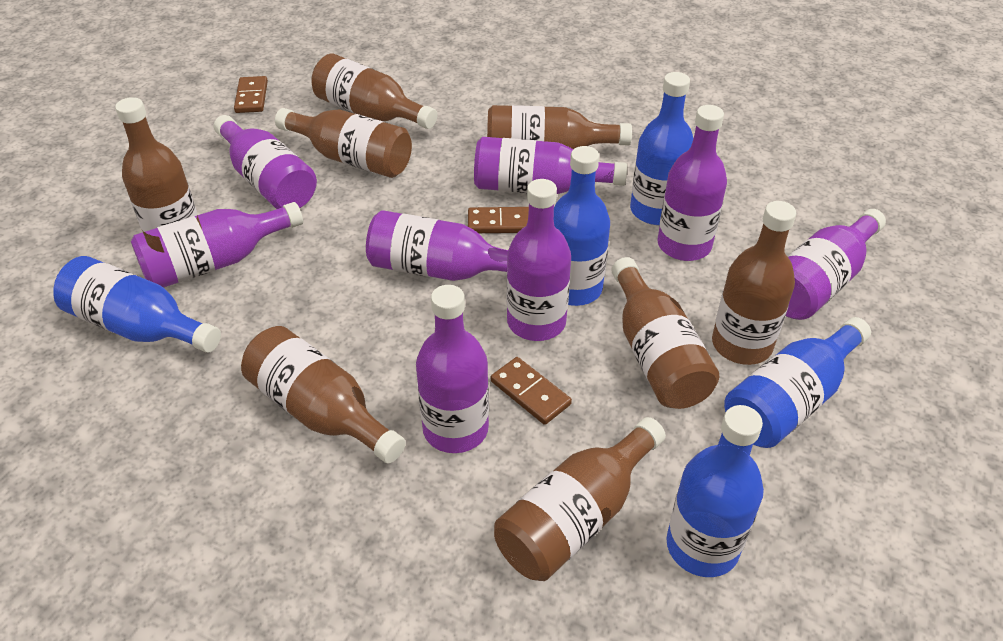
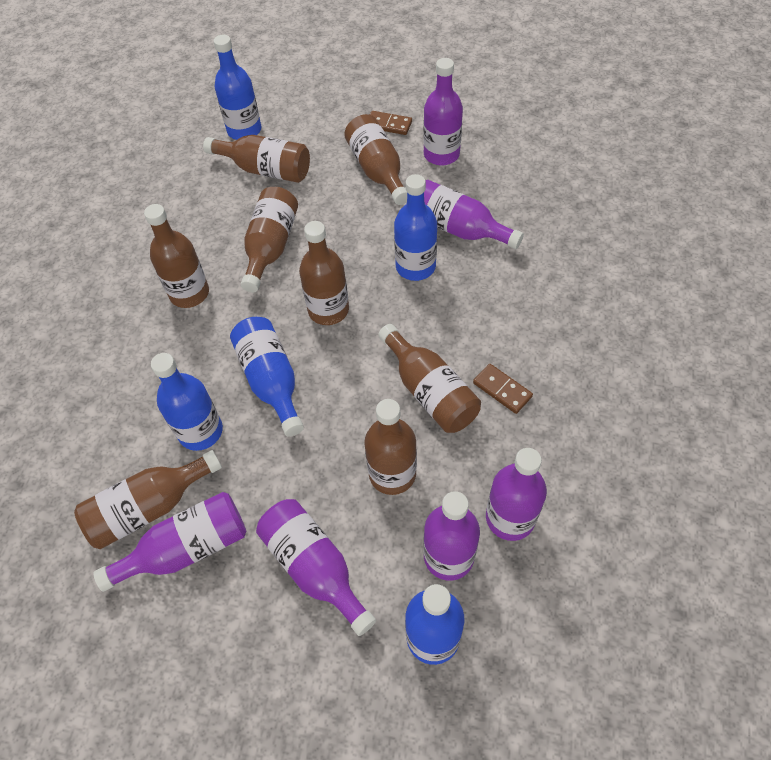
brown domino: 3 -> 2
purple bottle: 8 -> 6

